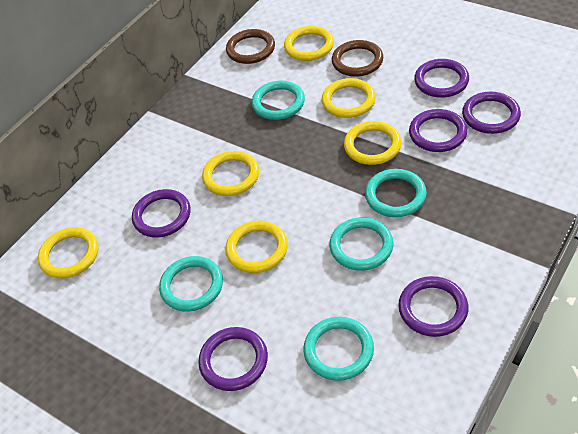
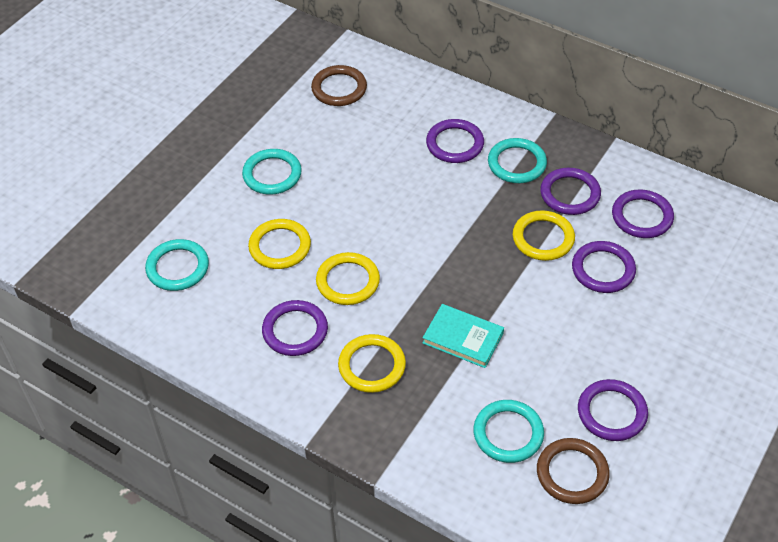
turquoise book: 0 -> 1
turquoise ring: 5 -> 4
yellow ring: 6 -> 4

